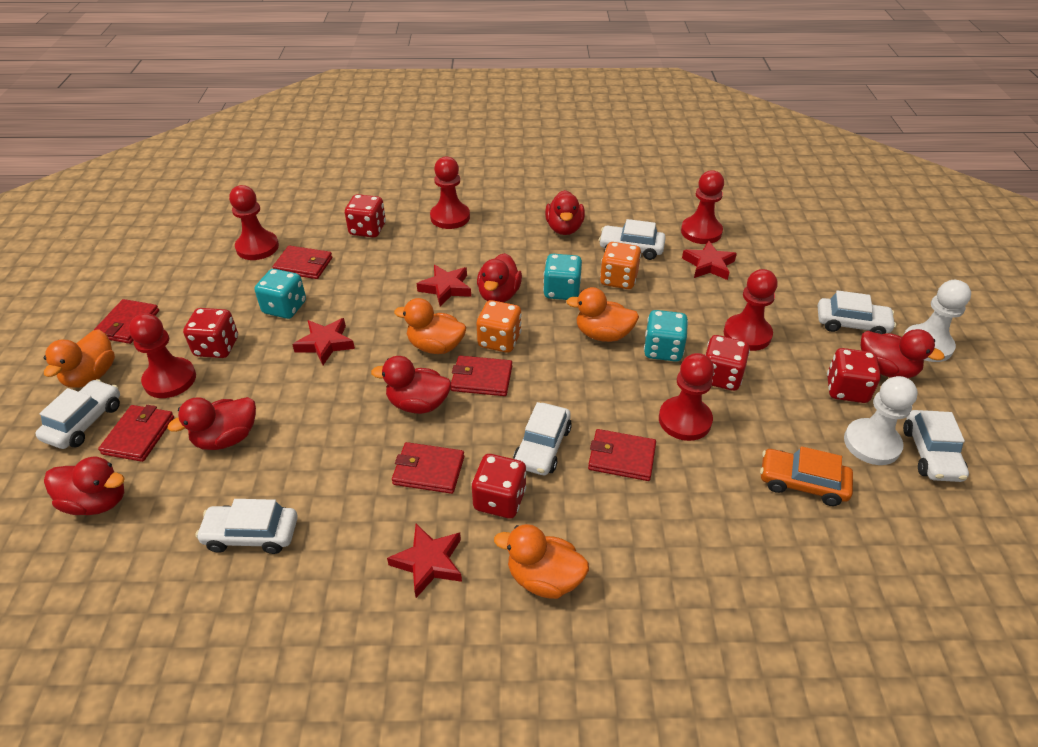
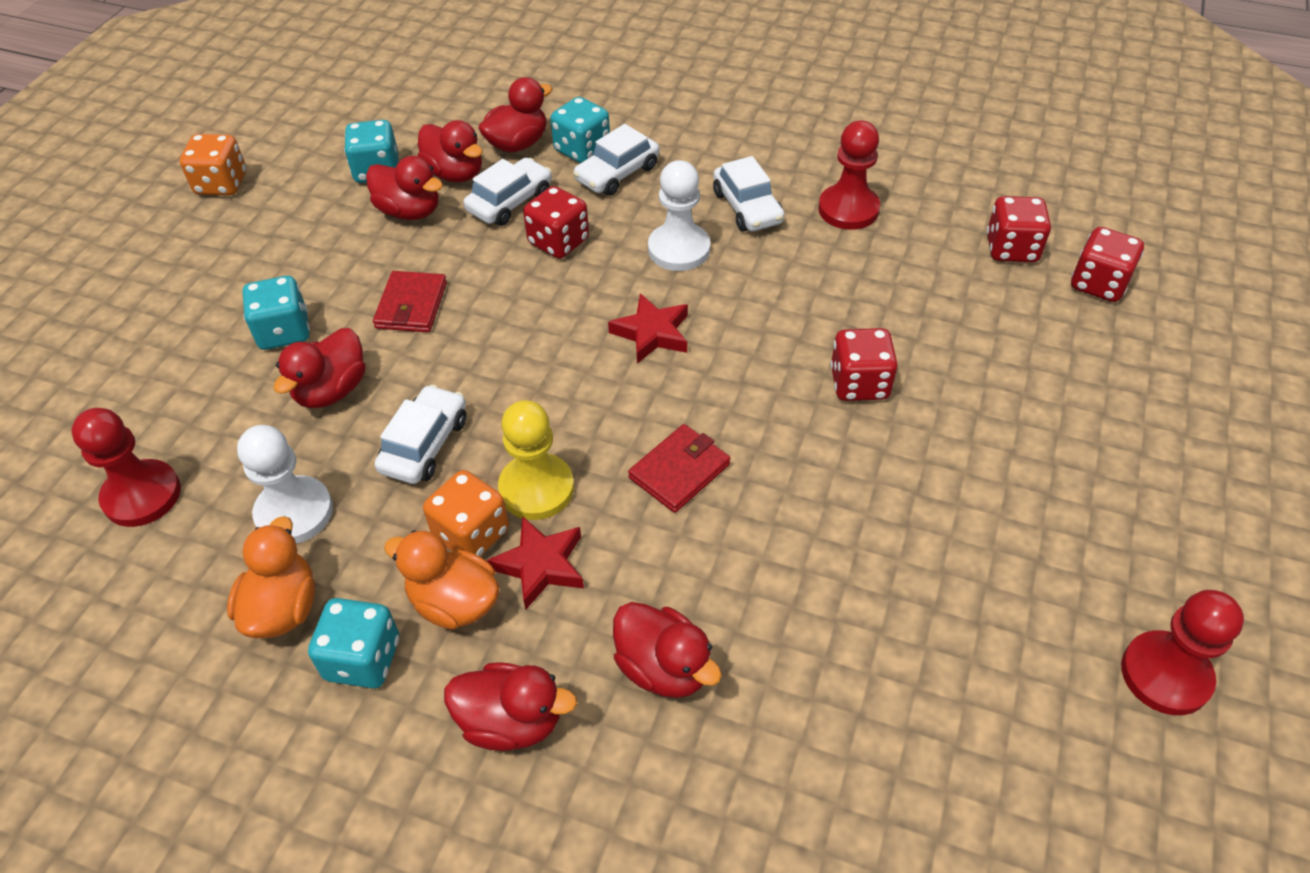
orange car: 1 -> 0
orange duck: 4 -> 2
red dice: 5 -> 4
red pawn: 6 -> 3
red star: 4 -> 2
red wallet: 6 -> 2
turquoise dice: 3 -> 4
white car: 6 -> 4
yellow pawn: 0 -> 1

